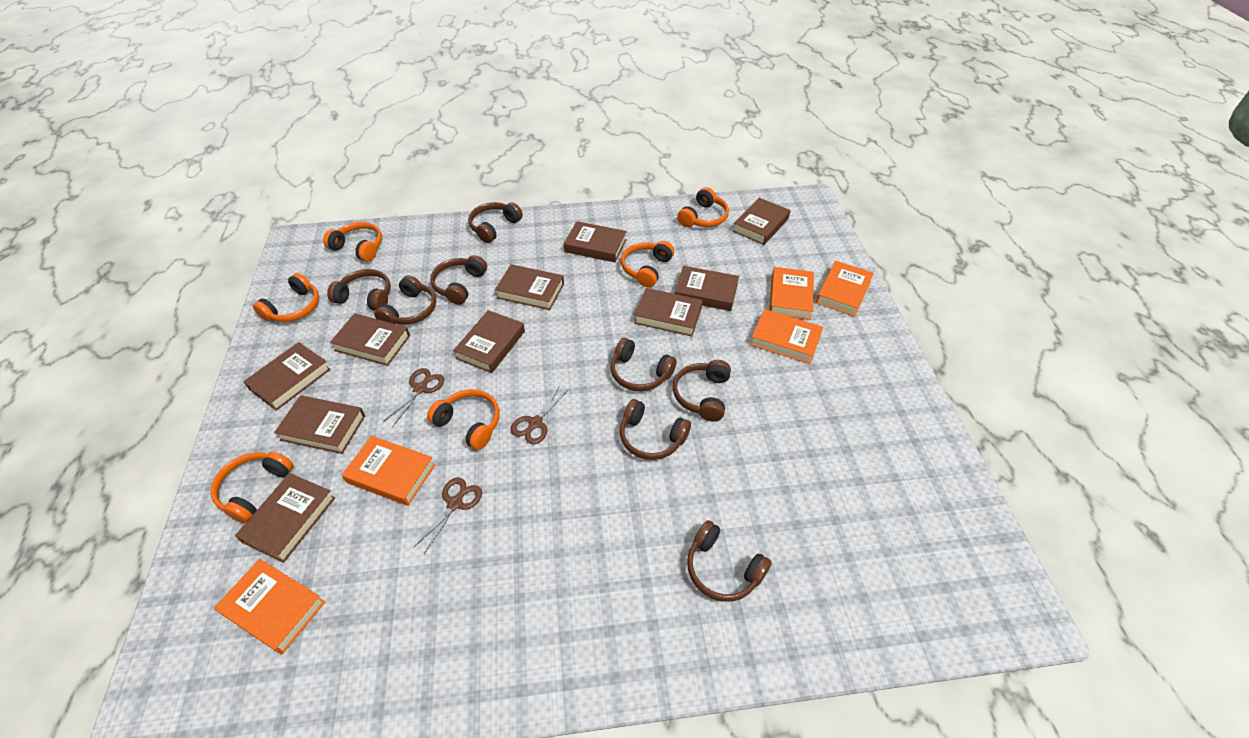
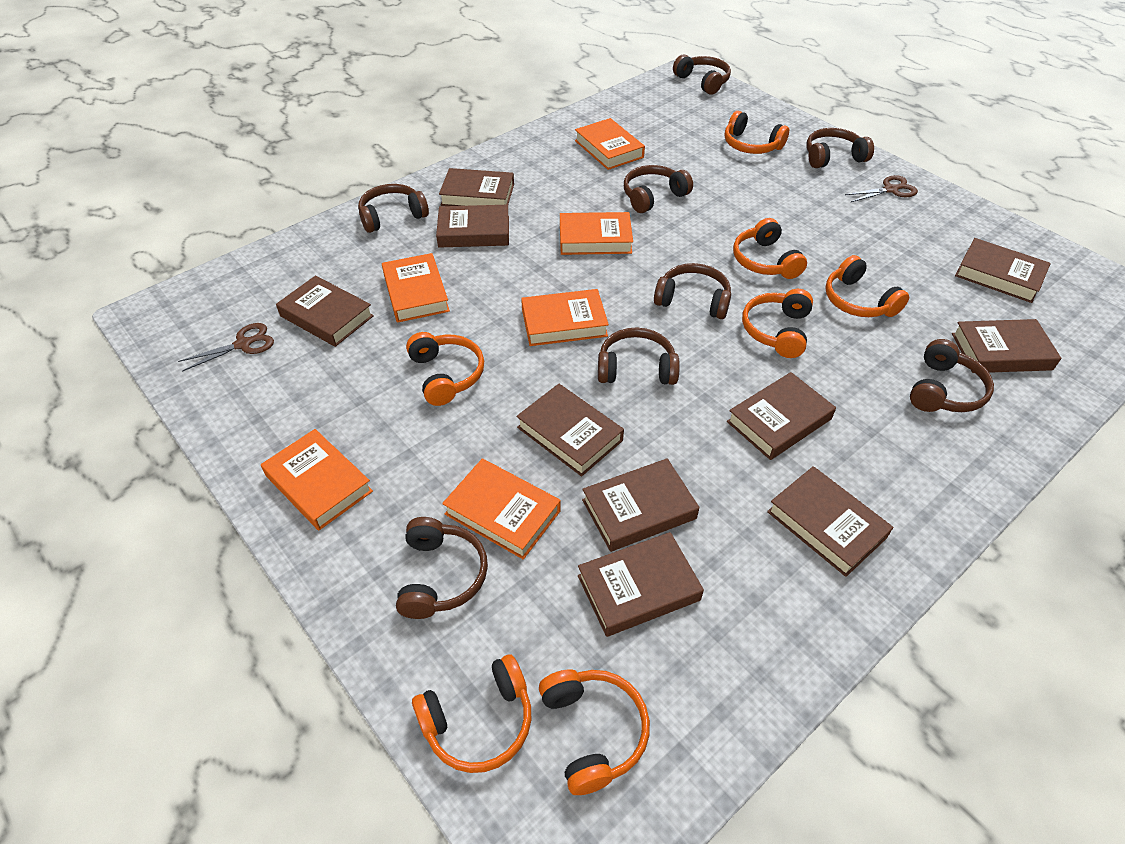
brown scissors: 3 -> 2
orange book: 5 -> 6
orange headphones: 6 -> 7

